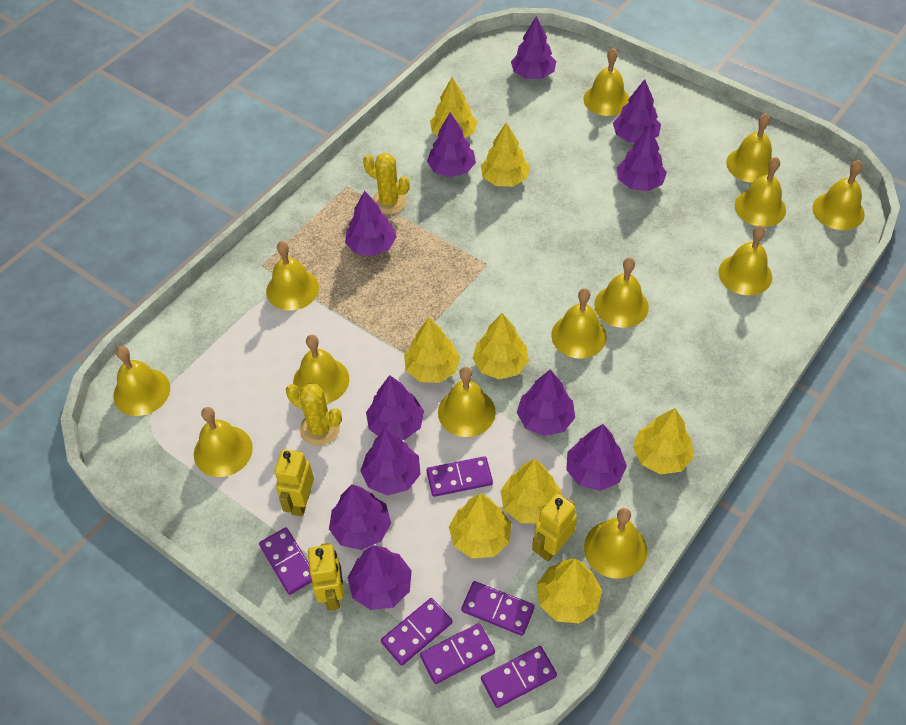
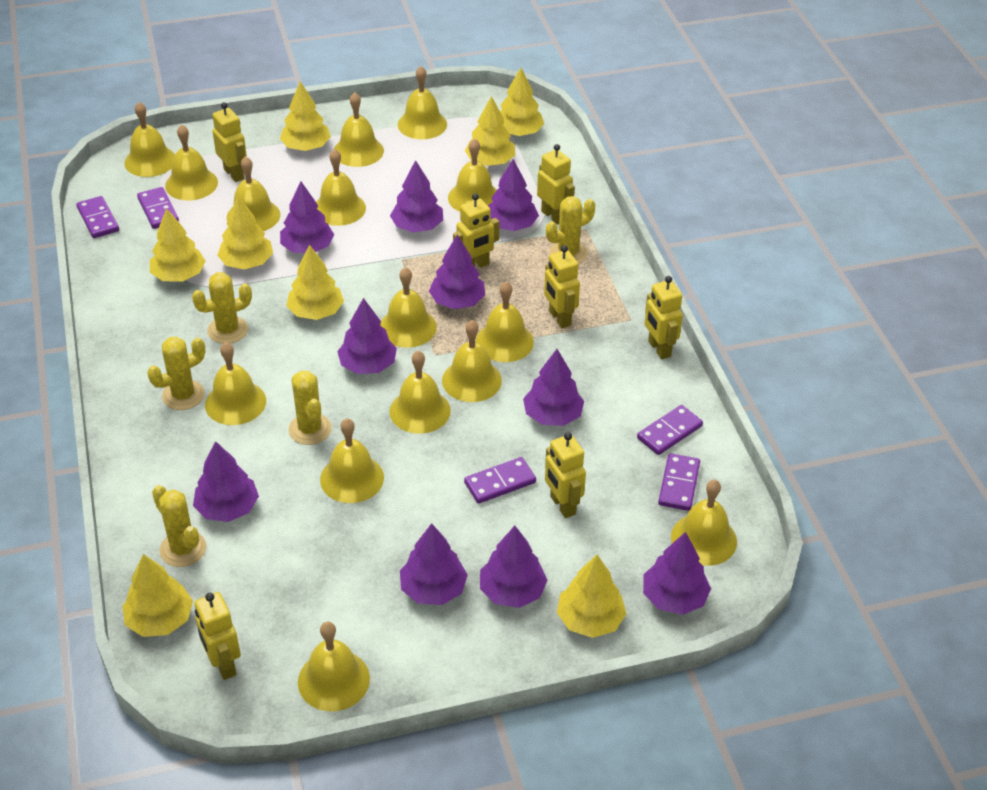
purple domino: 6 -> 5
purple tree: 11 -> 10
yellow bell: 13 -> 15
yellow cactus: 2 -> 5
yellow robot: 3 -> 7

